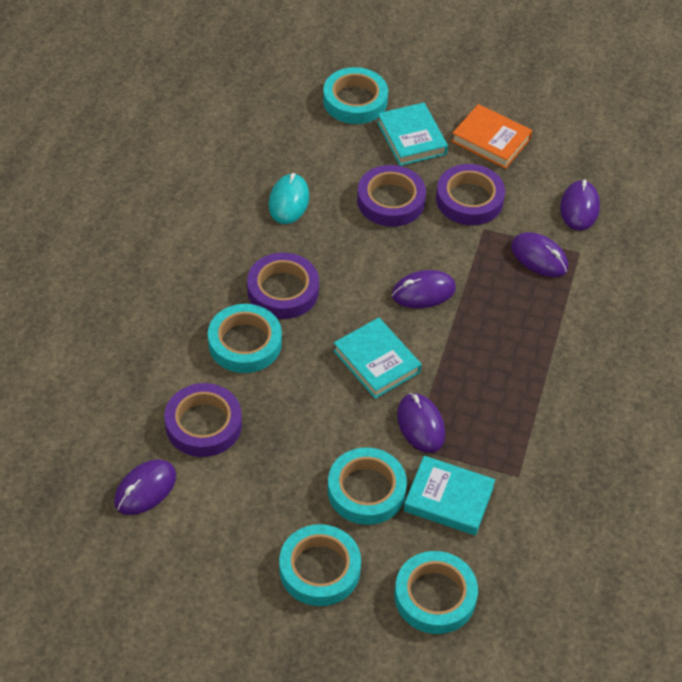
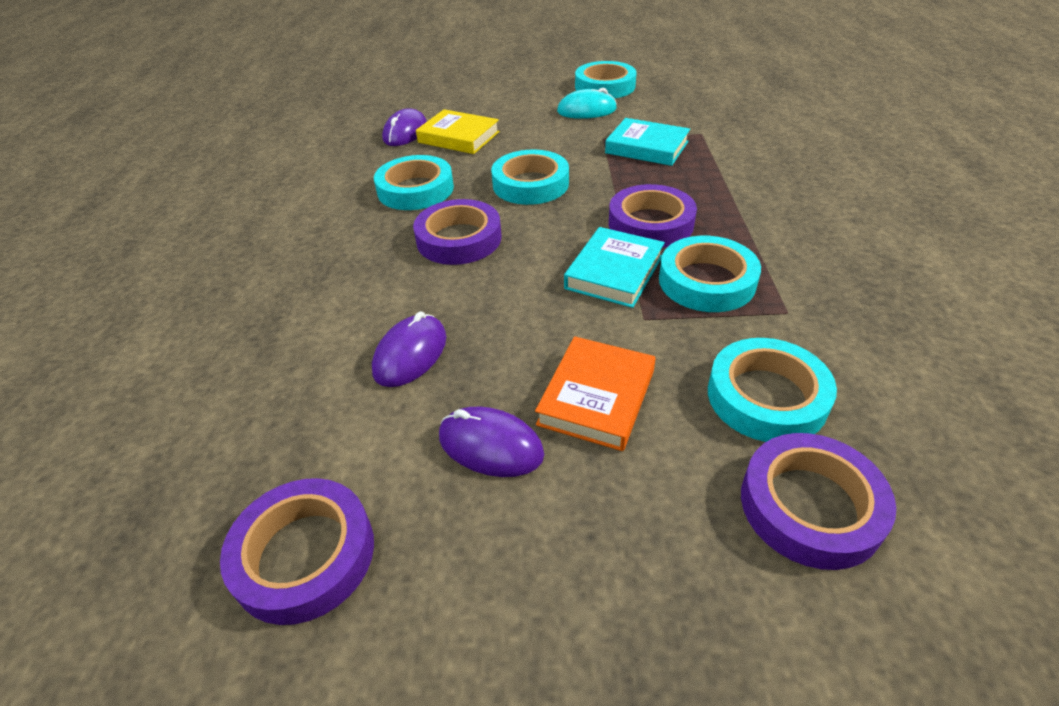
purple mouse: 5 -> 3
turquoise book: 3 -> 2
yellow book: 0 -> 1

